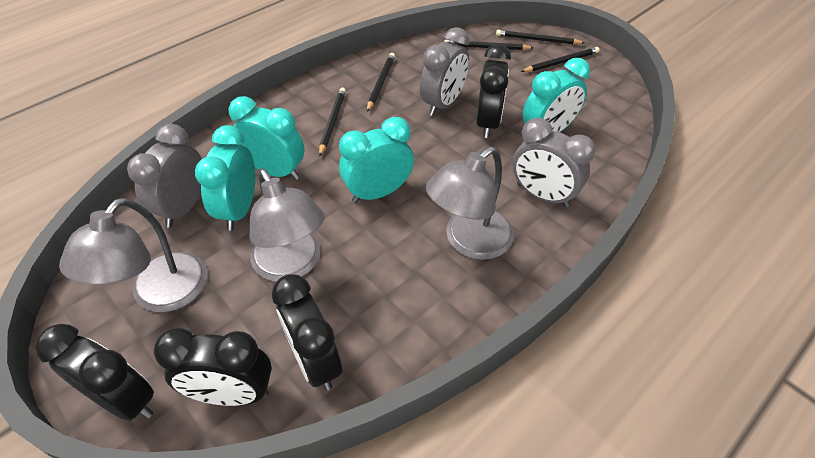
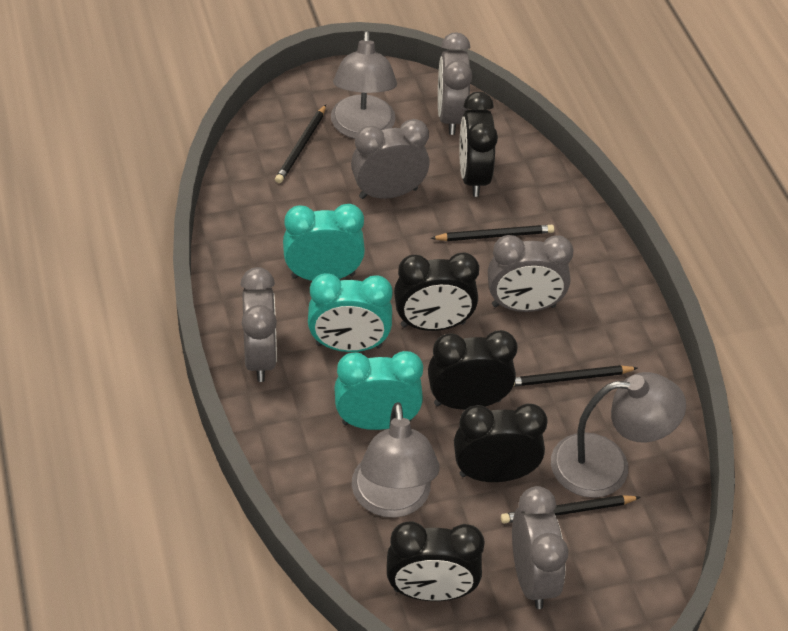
black clock: 4 -> 5
black pencil: 5 -> 4
grey clock: 3 -> 5
turquoise clock: 4 -> 3

